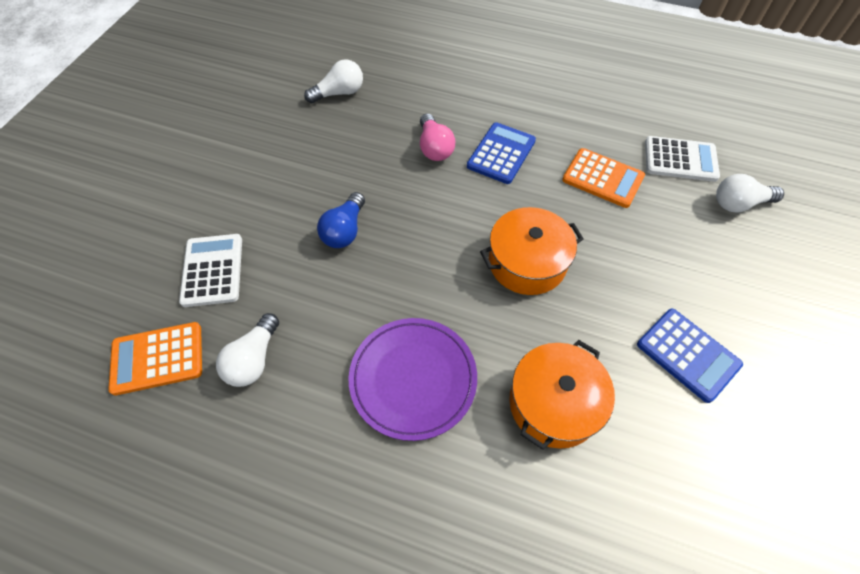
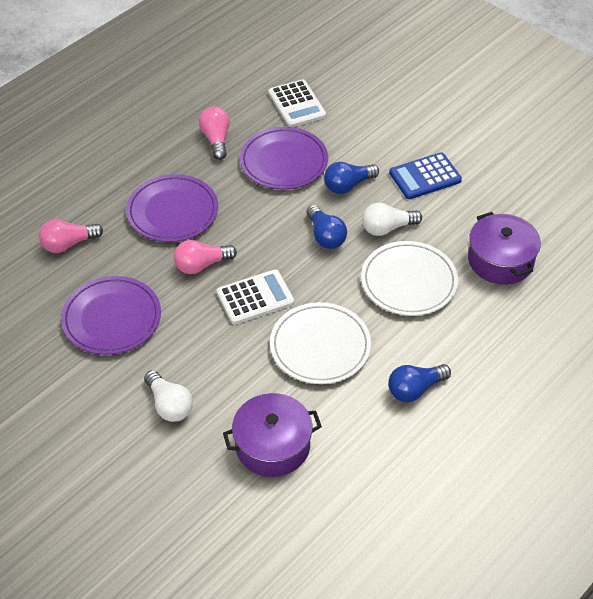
blue calculator: 2 -> 1
blue light bulb: 1 -> 3
orange calculator: 2 -> 0
orange pot: 2 -> 0
pink light bulb: 1 -> 3
purple plate: 1 -> 3
purple pot: 0 -> 2
white light bulb: 3 -> 2
white plate: 0 -> 2

